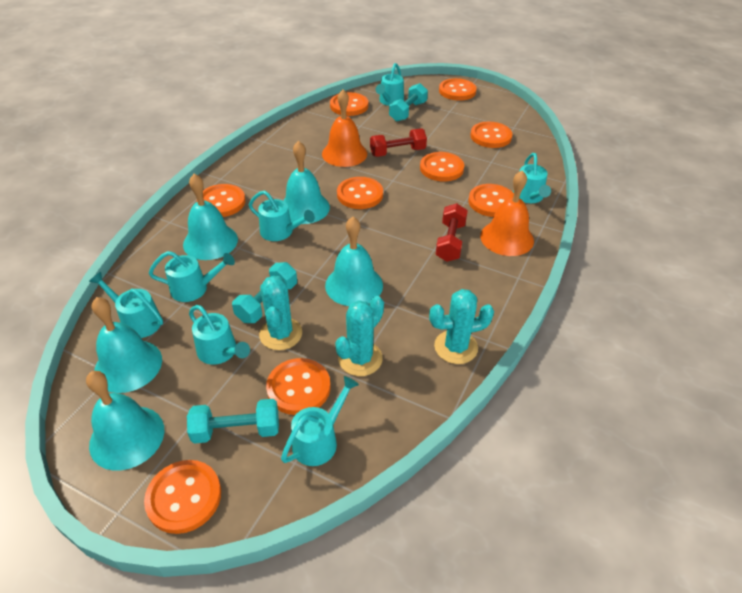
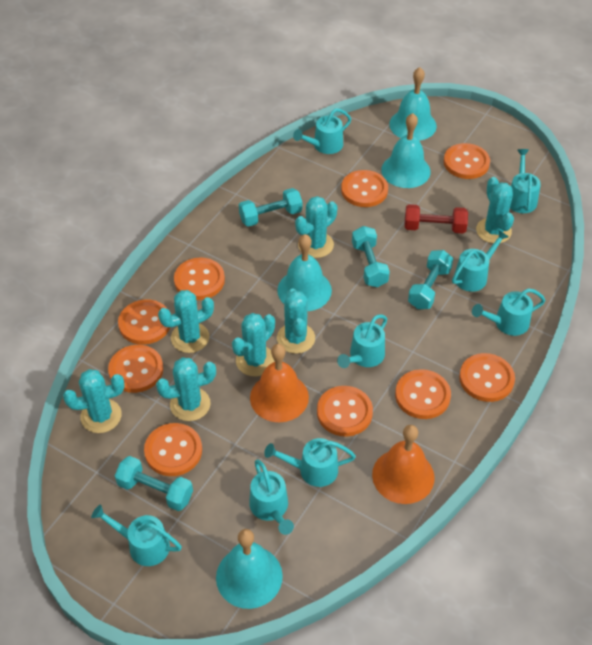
red dumbbell: 2 -> 1
turquoise bell: 5 -> 4
turquoise cactus: 3 -> 7
turquoise dumbbell: 3 -> 4
turquoise watering can: 7 -> 8

